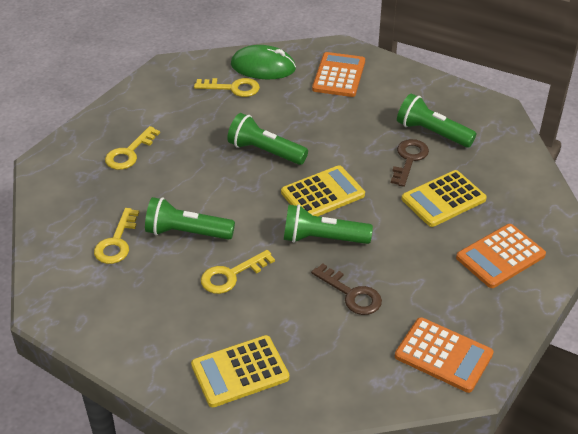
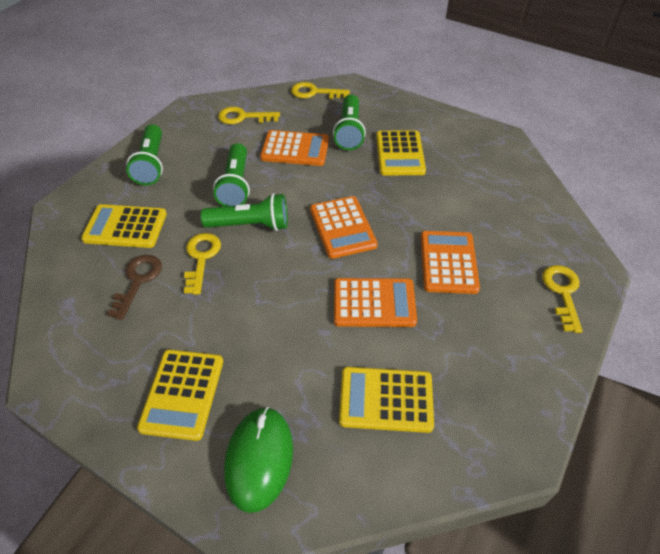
brown key: 2 -> 1
orange calculator: 3 -> 4
yellow calculator: 3 -> 4

